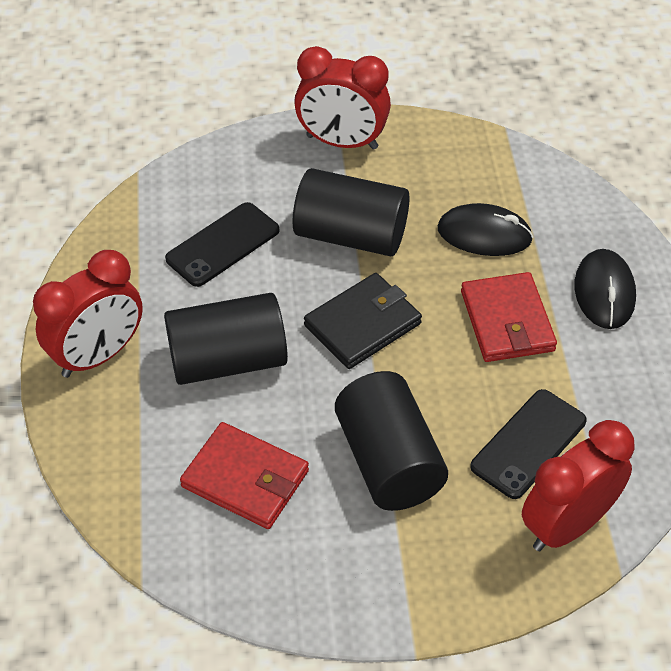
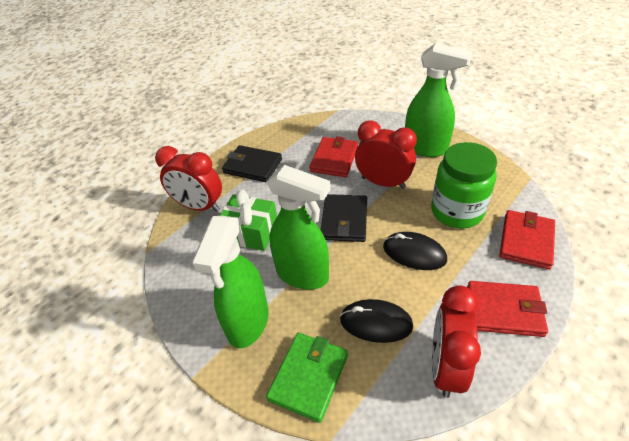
black cylinder: 3 -> 0
black phone: 2 -> 0
black wallet: 1 -> 2
green gift: 0 -> 1
green jar: 0 -> 1
green spray bottle: 0 -> 3
green wallet: 0 -> 1
red wallet: 2 -> 3

